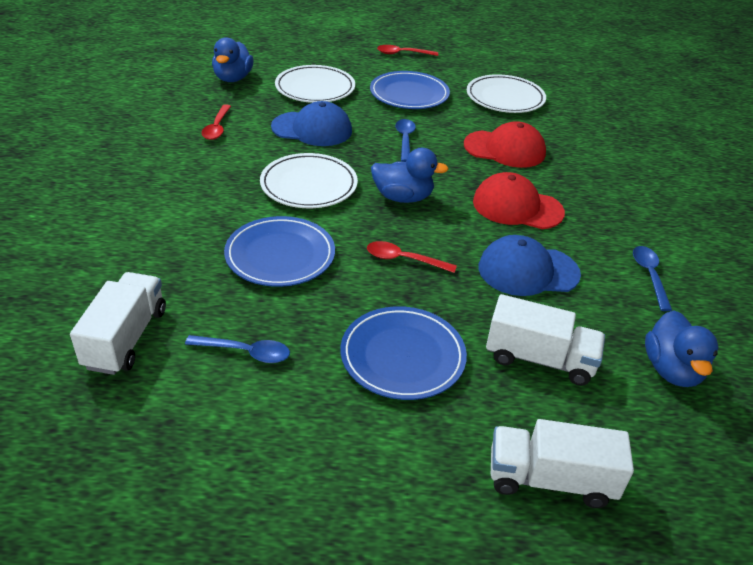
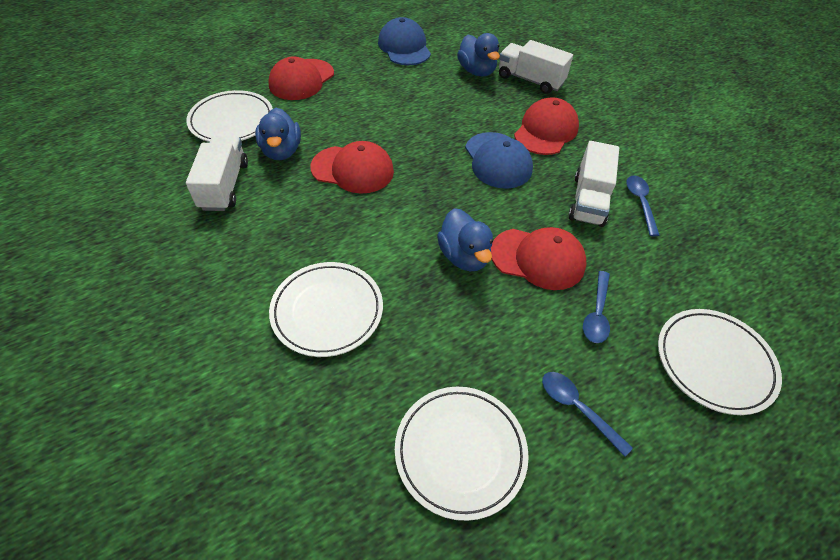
blue plate: 3 -> 0
red cap: 2 -> 4
red spoon: 3 -> 0
white plate: 3 -> 4

